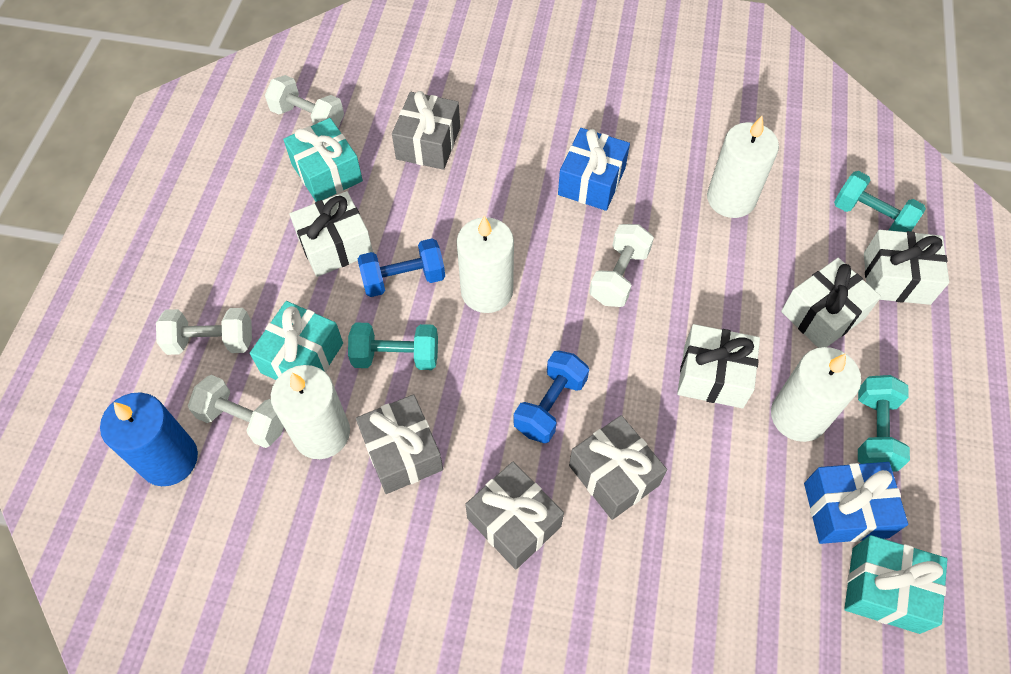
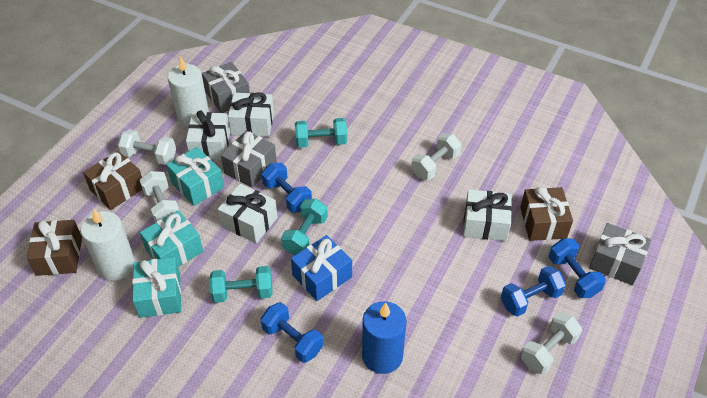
blue dumbbell: 2 -> 4
blue gift: 2 -> 1
brown gift: 0 -> 3
grey gift: 4 -> 3
white candle: 4 -> 2

